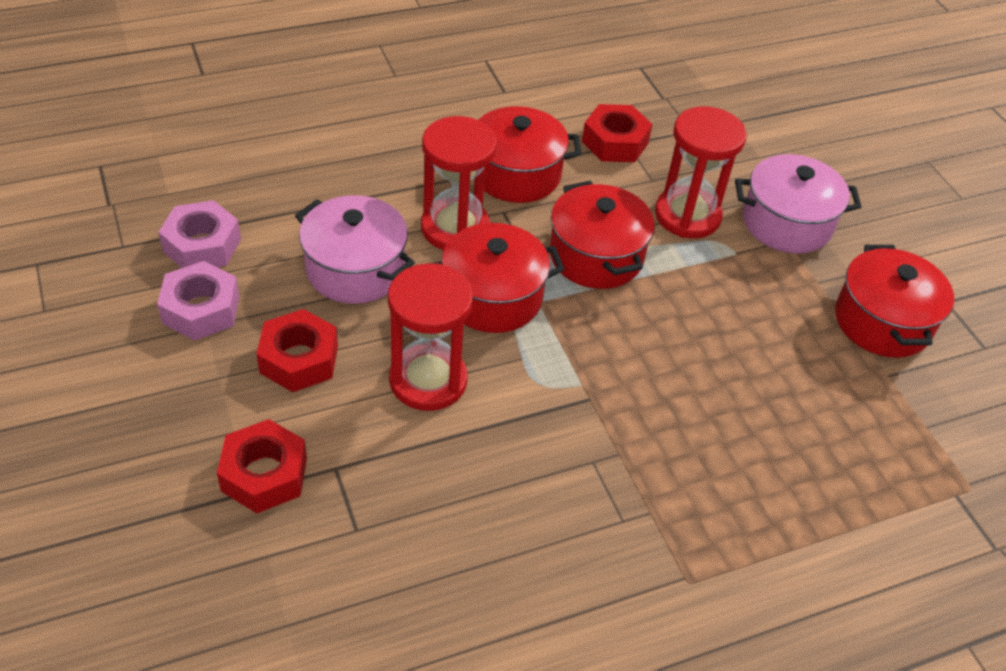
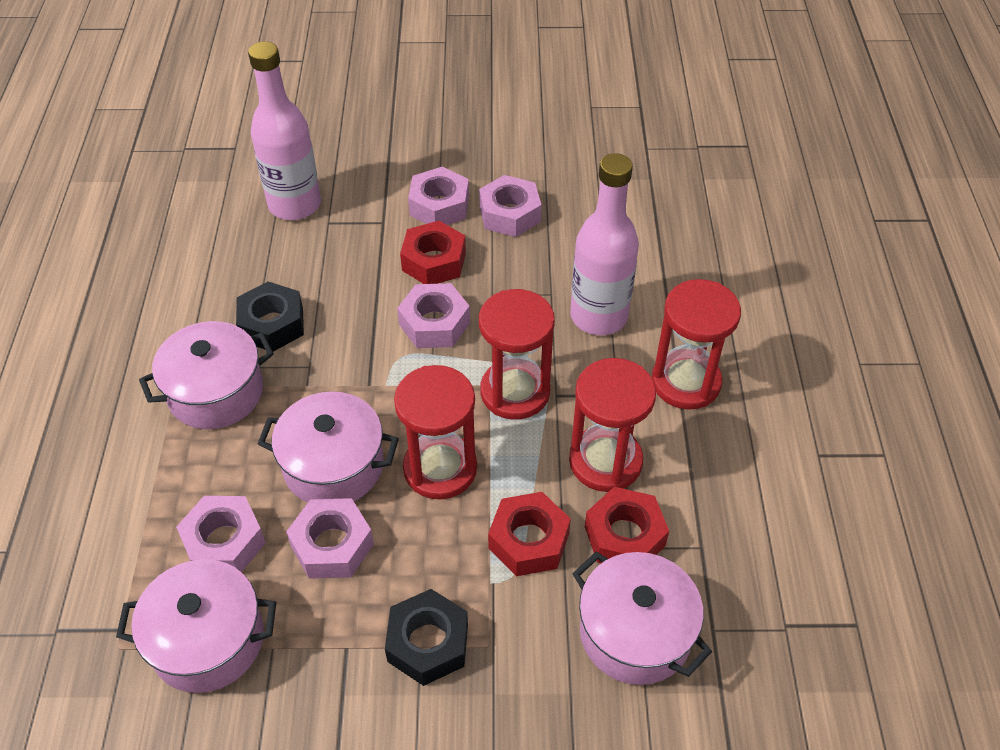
black nut: 0 -> 2
pink bottle: 0 -> 2
pink nut: 2 -> 5
pink pot: 2 -> 4
red hourglass: 3 -> 4
red pot: 4 -> 0

